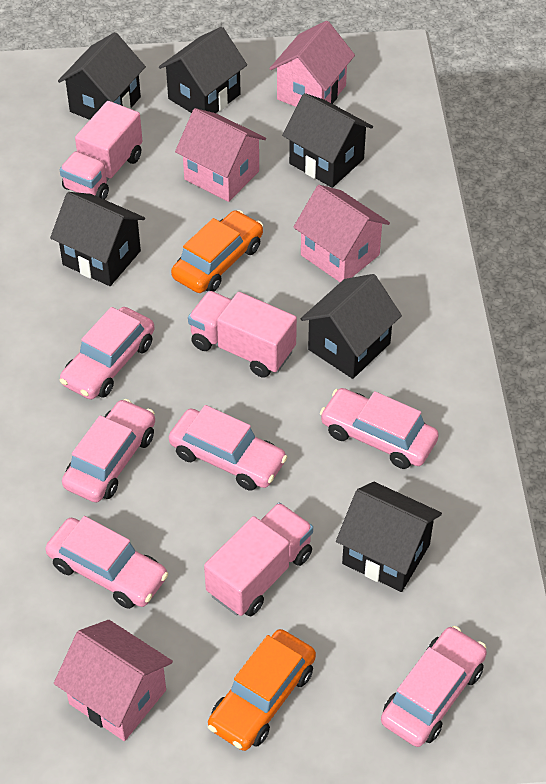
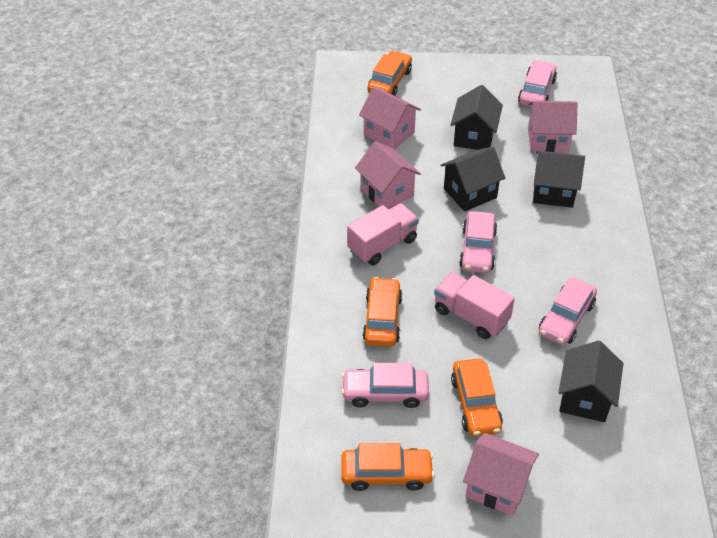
black house: 6 -> 4
orange car: 2 -> 4
pink car: 6 -> 4
pink truck: 3 -> 2

